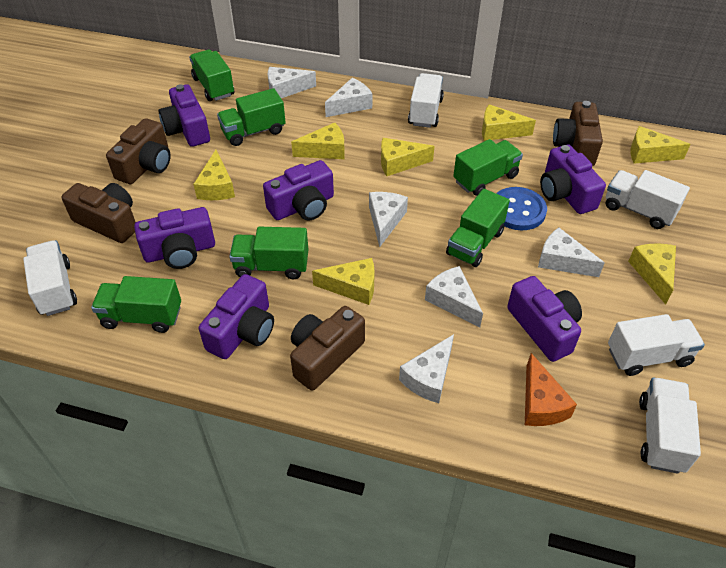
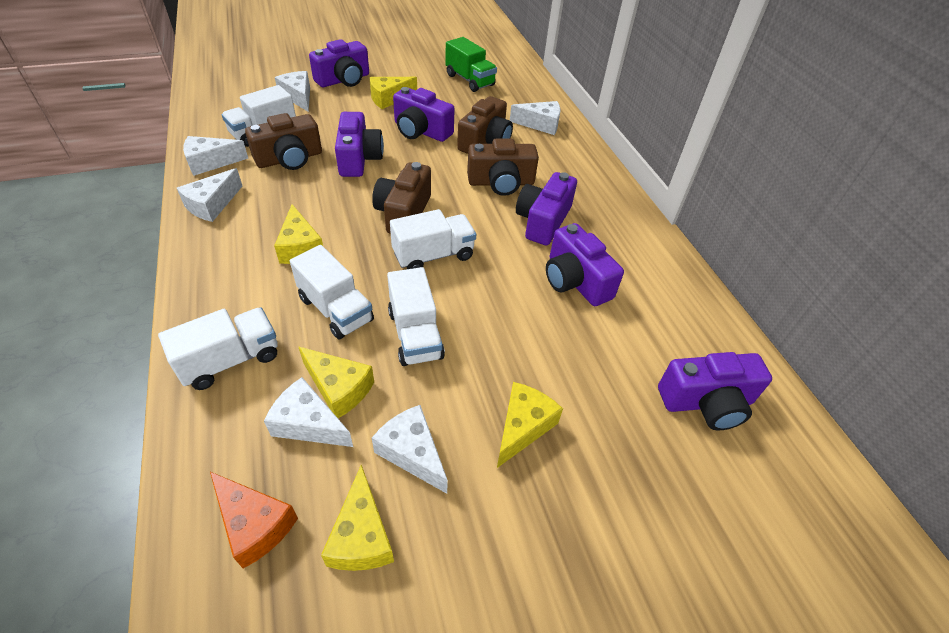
blue button: 1 -> 0
green truck: 6 -> 1
yellow cheese: 7 -> 5

